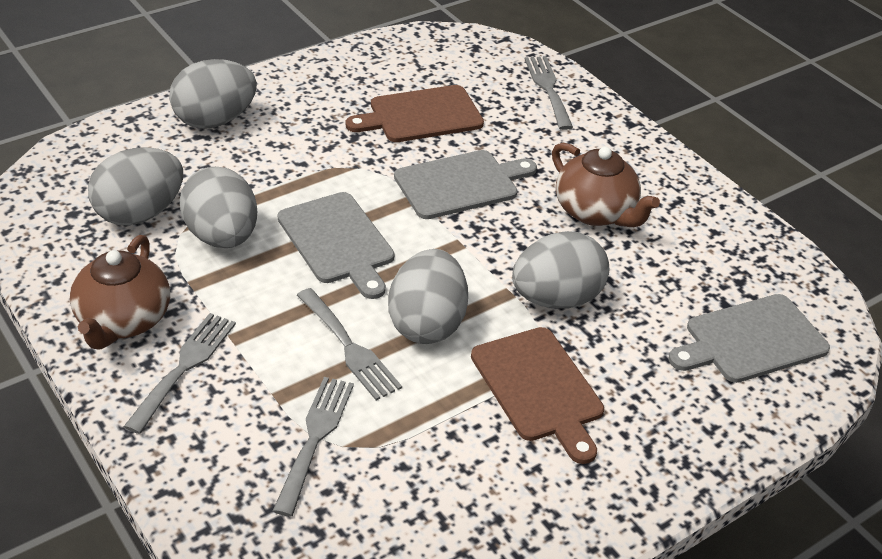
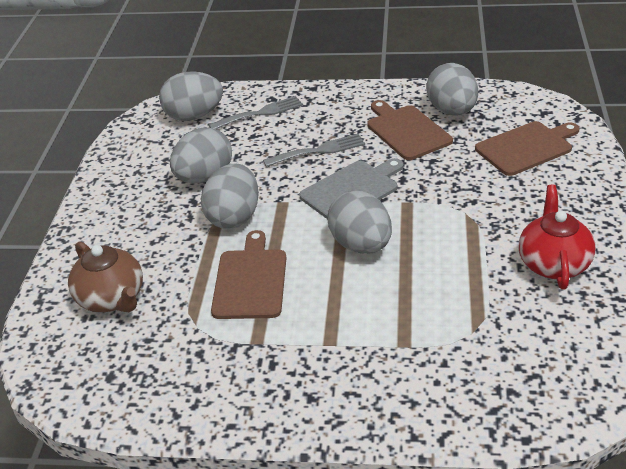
brown cutting board: 2 -> 3
brown teapot: 2 -> 1
grey cutting board: 3 -> 1
grey fork: 4 -> 2
red teapot: 0 -> 1

